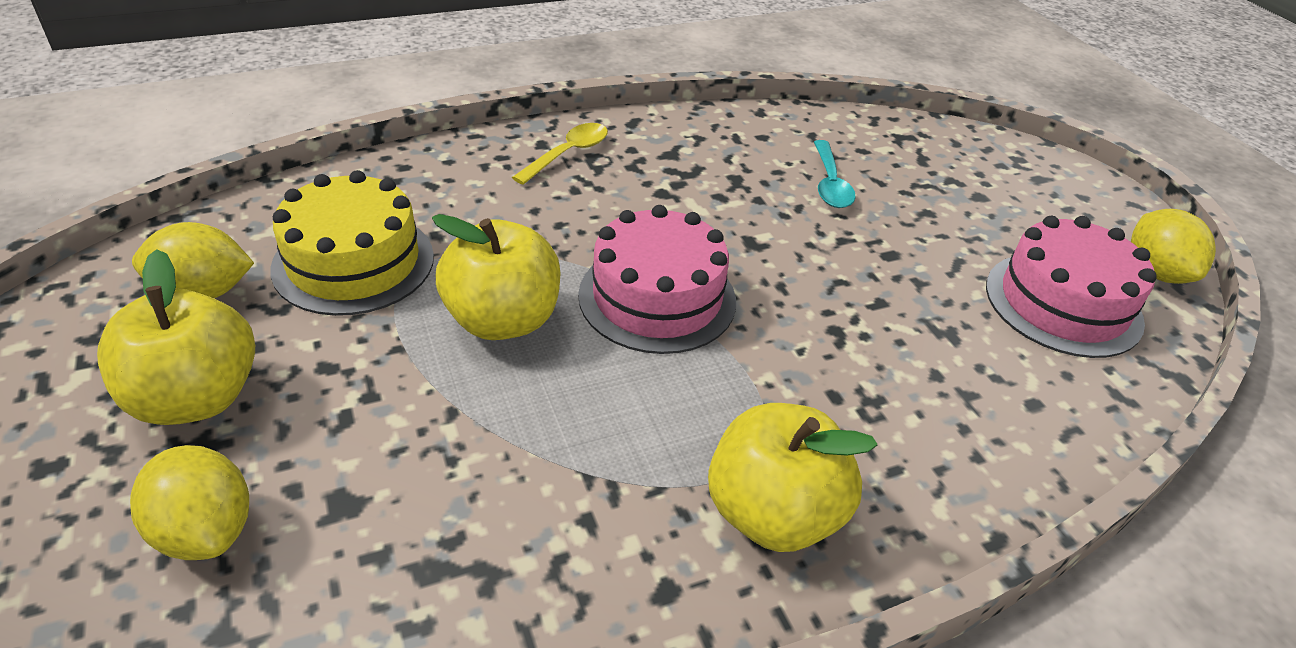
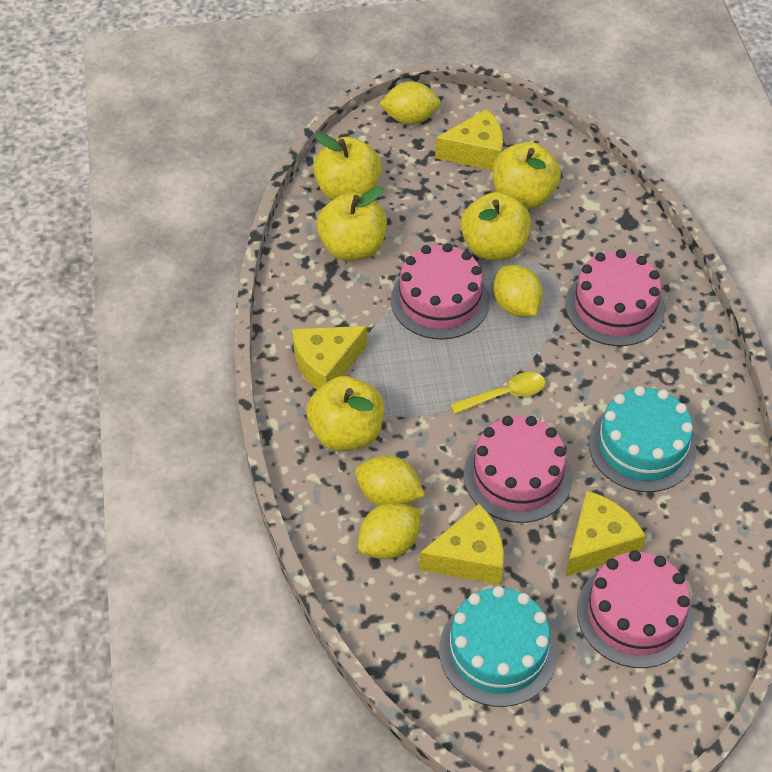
pink cake: 2 -> 4
turquoise cake: 0 -> 2
turquoise spoon: 1 -> 0
yellow apple: 3 -> 5
yellow cake: 1 -> 0
yellow cheese: 0 -> 4
yellow lemon: 3 -> 4

